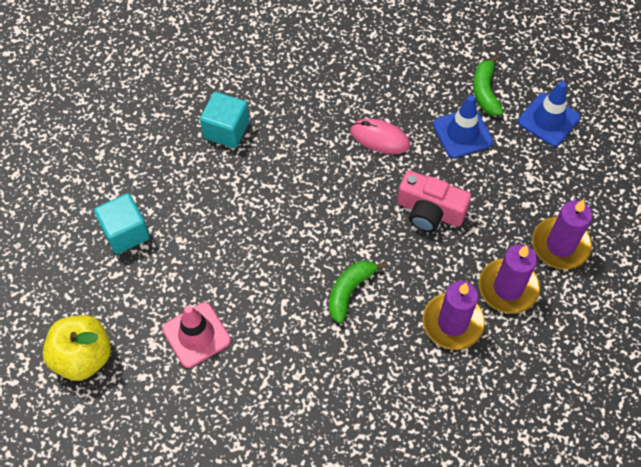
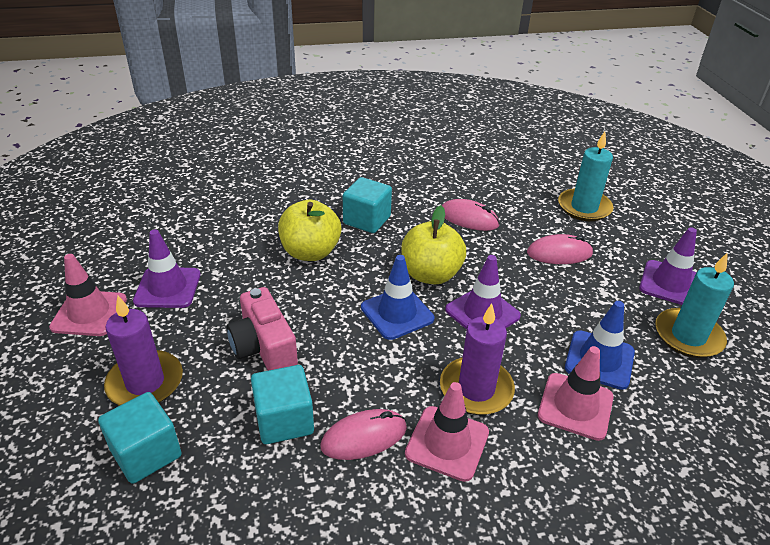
green banana: 2 -> 0
pink mouse: 1 -> 3
pink traffic cone: 1 -> 3
purple candle: 3 -> 2
purple traffic cone: 0 -> 3
turquoise candle: 0 -> 2
turquoise cube: 2 -> 3
yellow apple: 1 -> 2

